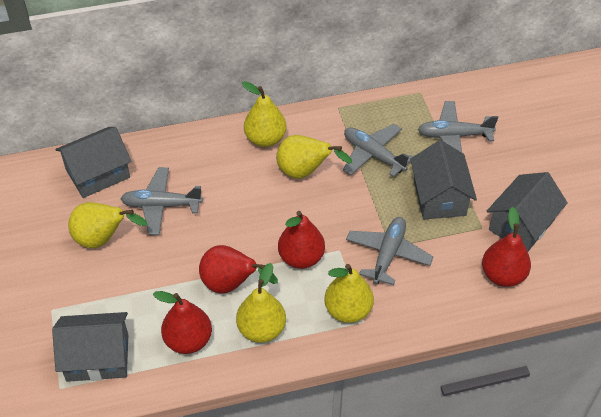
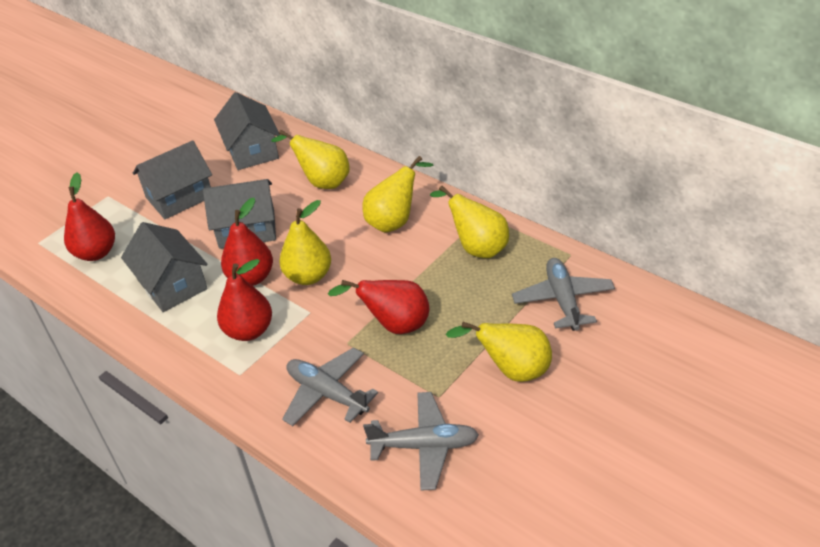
grey plane: 4 -> 3

